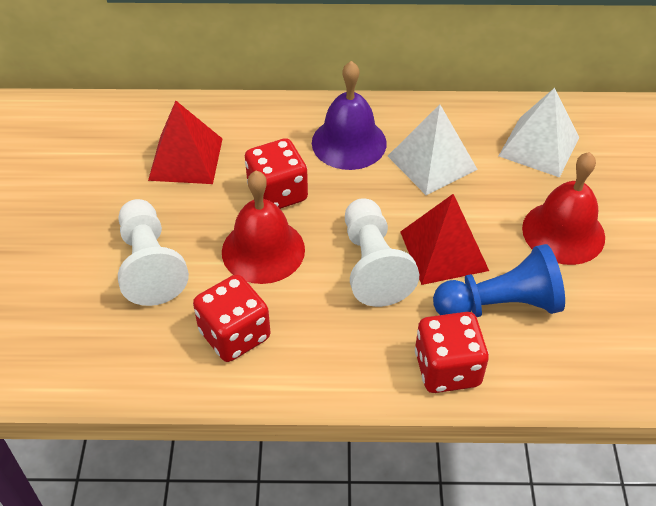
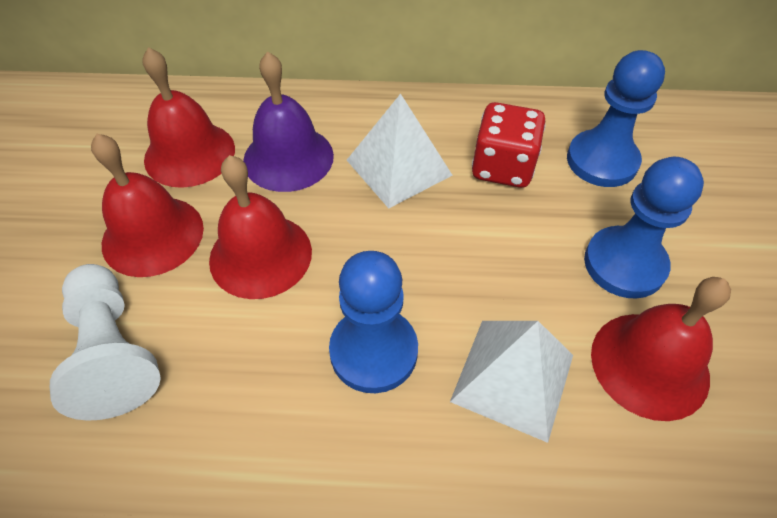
blue pawn: 1 -> 3
red bell: 2 -> 4
red dice: 3 -> 1
red pyramid: 2 -> 0
white pawn: 2 -> 1

